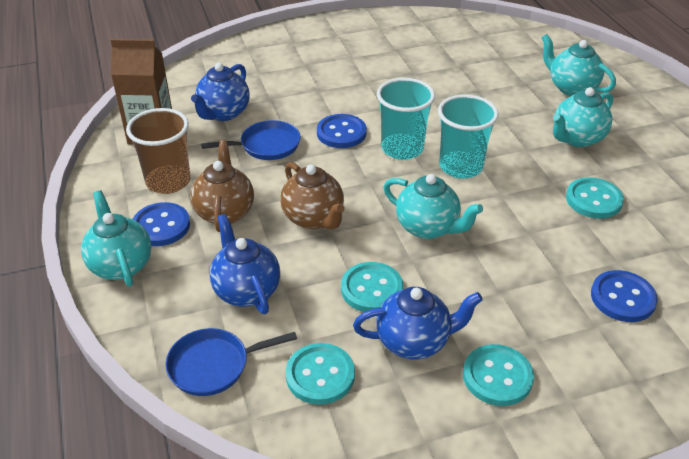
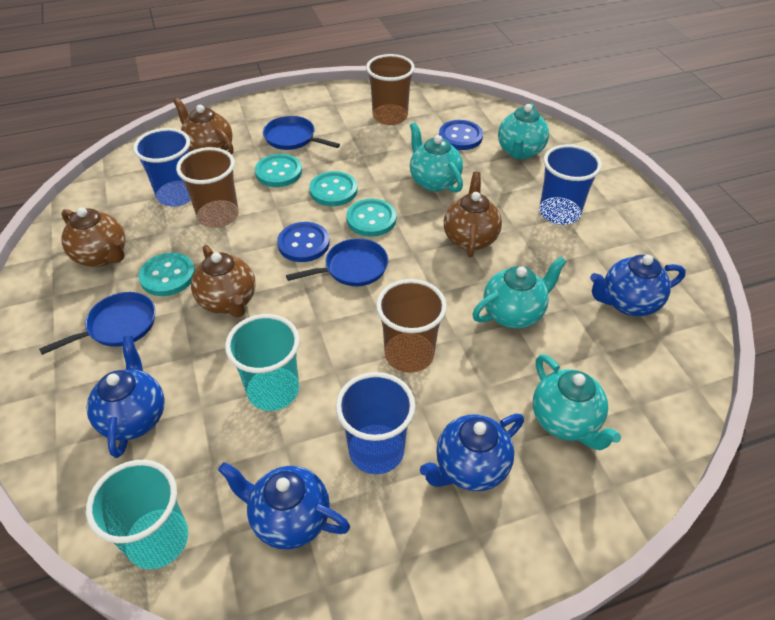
blue button: 3 -> 2
blue cup: 0 -> 3
blue pan: 2 -> 3
blue teapot: 3 -> 4
brown carton: 1 -> 0
brown cup: 1 -> 3
brown teapot: 2 -> 4

